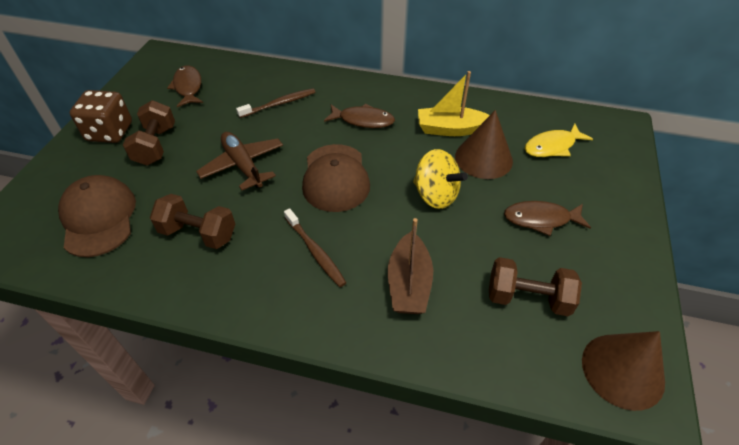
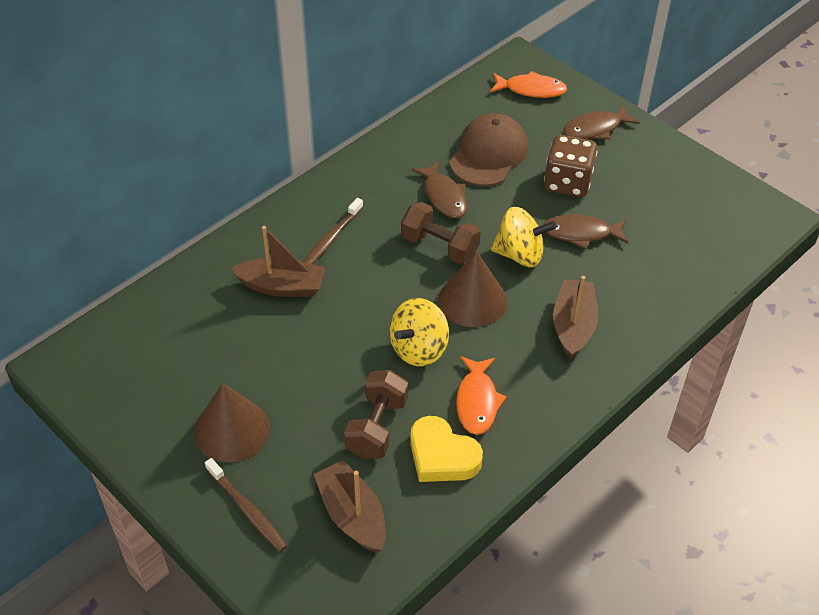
brown boat: 1 -> 3
brown cap: 2 -> 1
brown dumbbell: 3 -> 2
brown plane: 1 -> 0
orange fish: 0 -> 2
yellow boat: 1 -> 0
yellow fish: 1 -> 0
yellow heart: 0 -> 1
yellow spinning top: 1 -> 2

